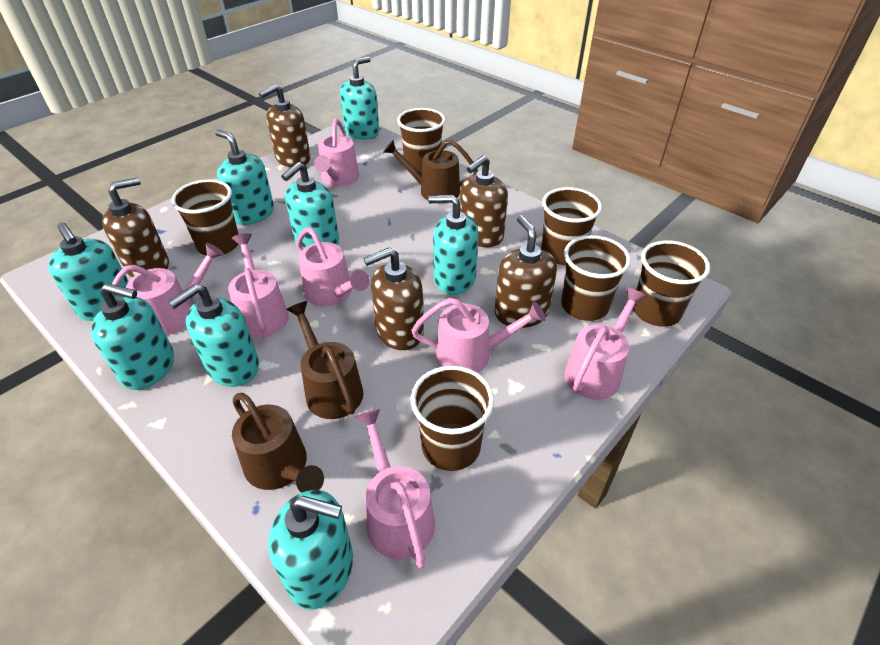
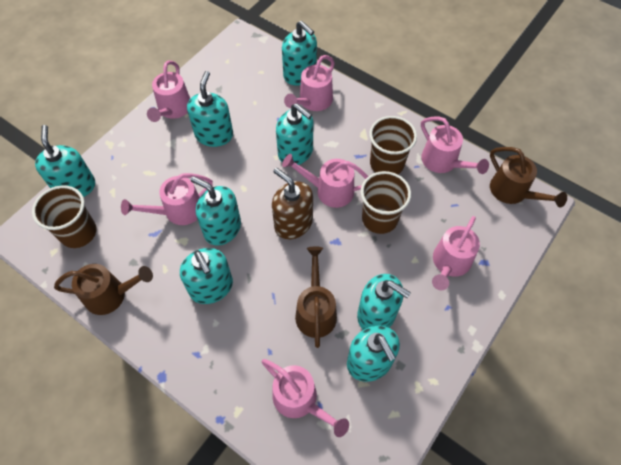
brown cup: 6 -> 3
brown soap dispenser: 5 -> 1

